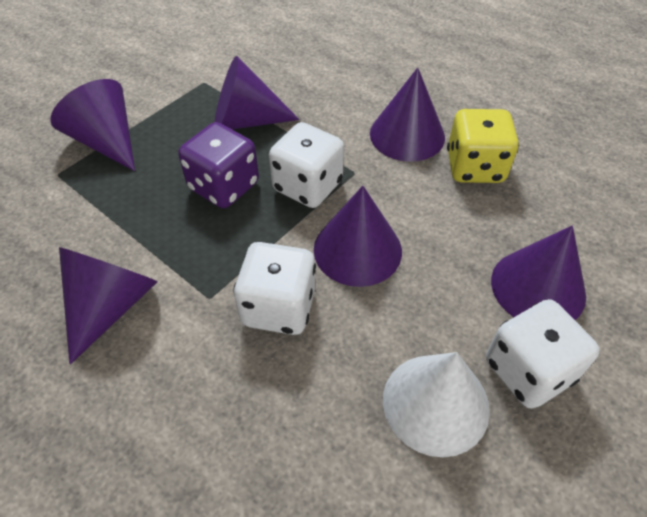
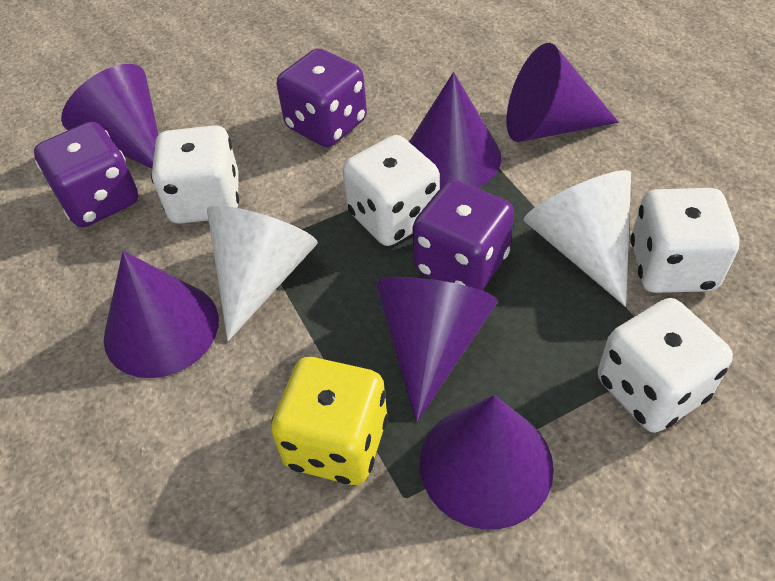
purple dice: 1 -> 3
white cone: 1 -> 2
white dice: 3 -> 4

